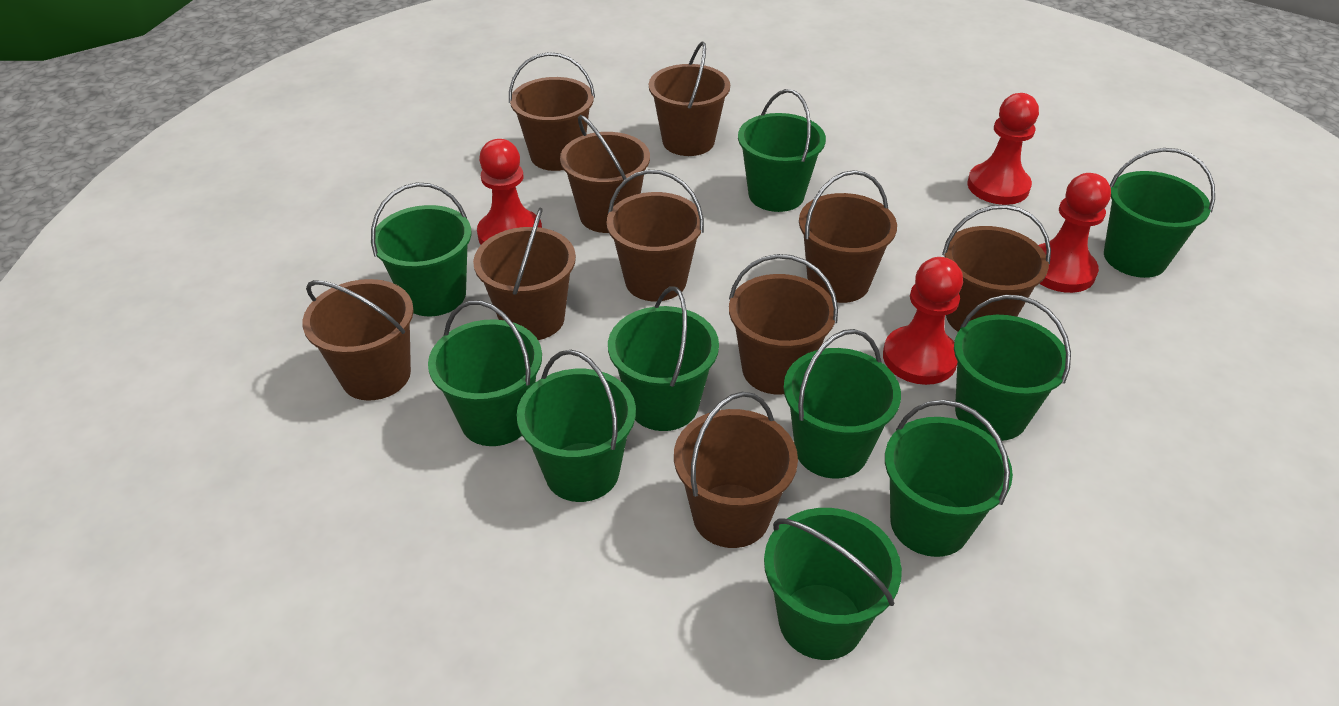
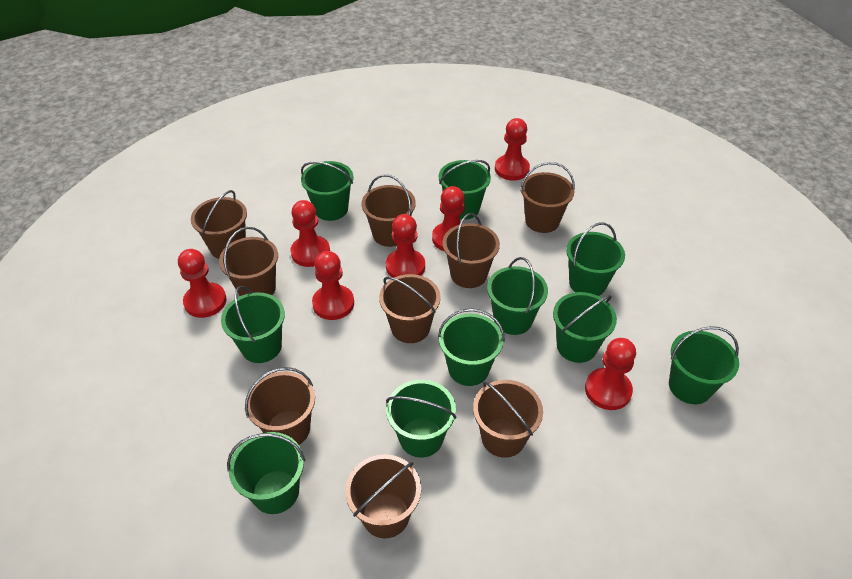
brown bucket: 10 -> 9
red pawn: 4 -> 7

